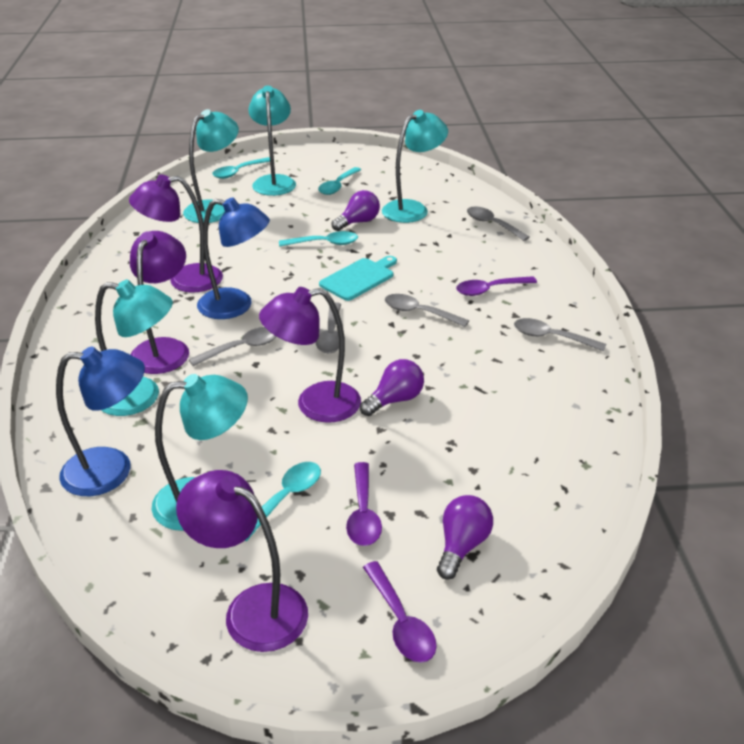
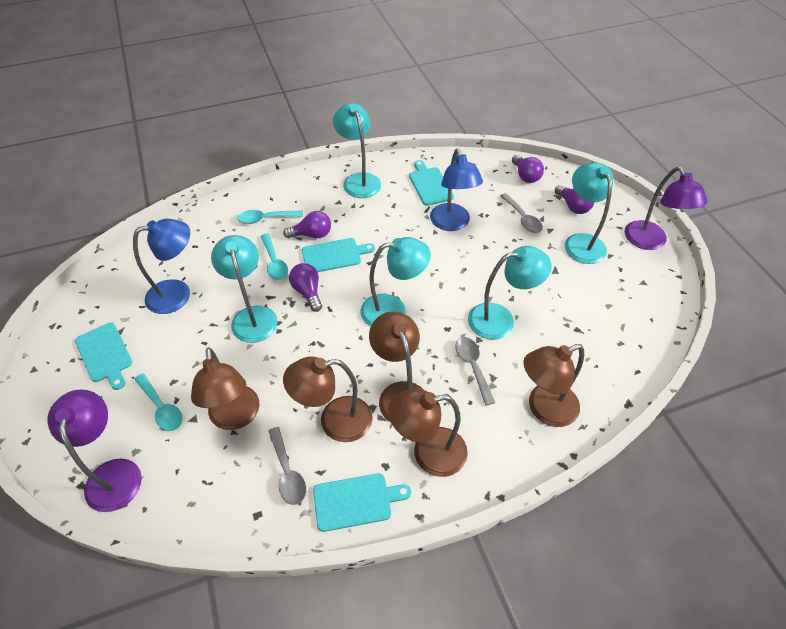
brown lamp: 0 -> 5
grey spoon: 5 -> 3
purple lamp: 4 -> 2
purple light bulb: 3 -> 4
purple spoon: 3 -> 0
turquoise cutting board: 1 -> 4
turquoise spoon: 4 -> 3

